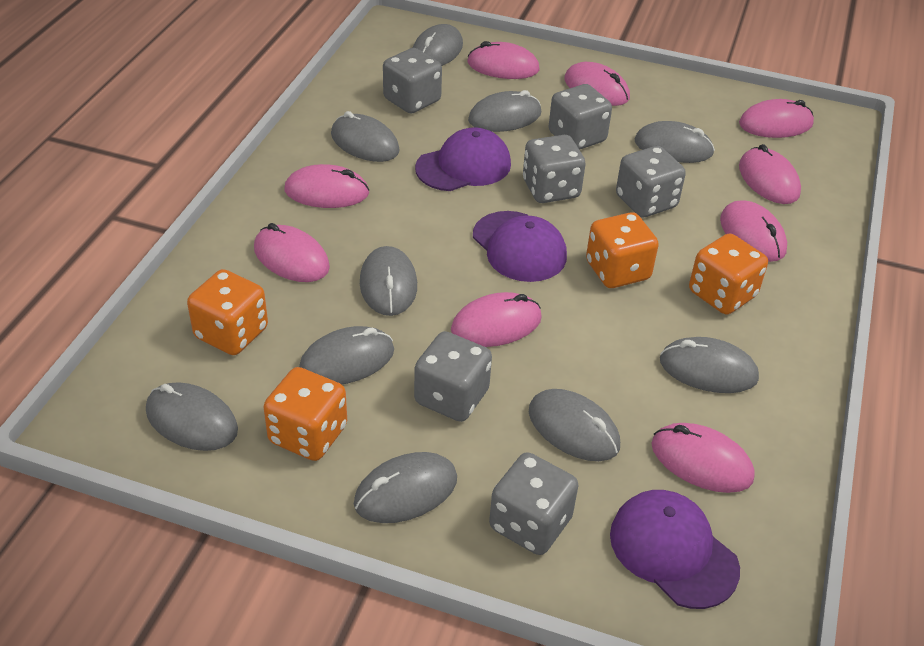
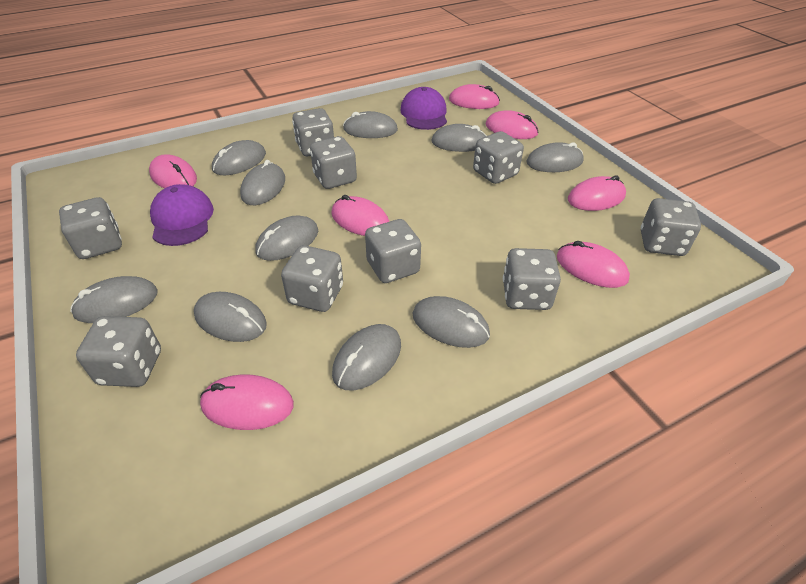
grey dice: 6 -> 9
orange dice: 4 -> 0
pink mouse: 9 -> 7
purple cap: 3 -> 2

